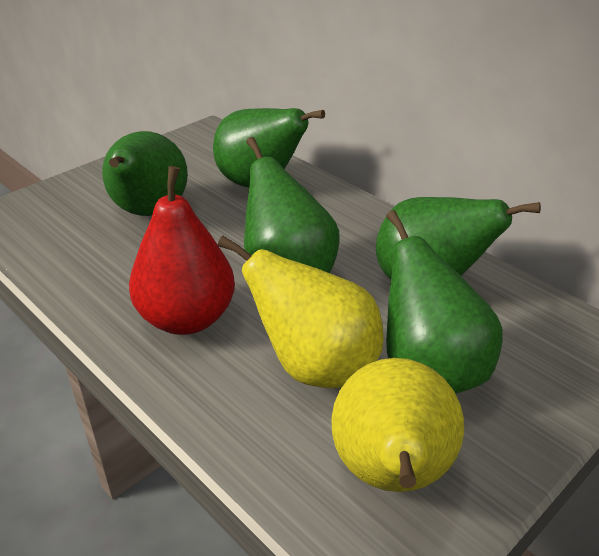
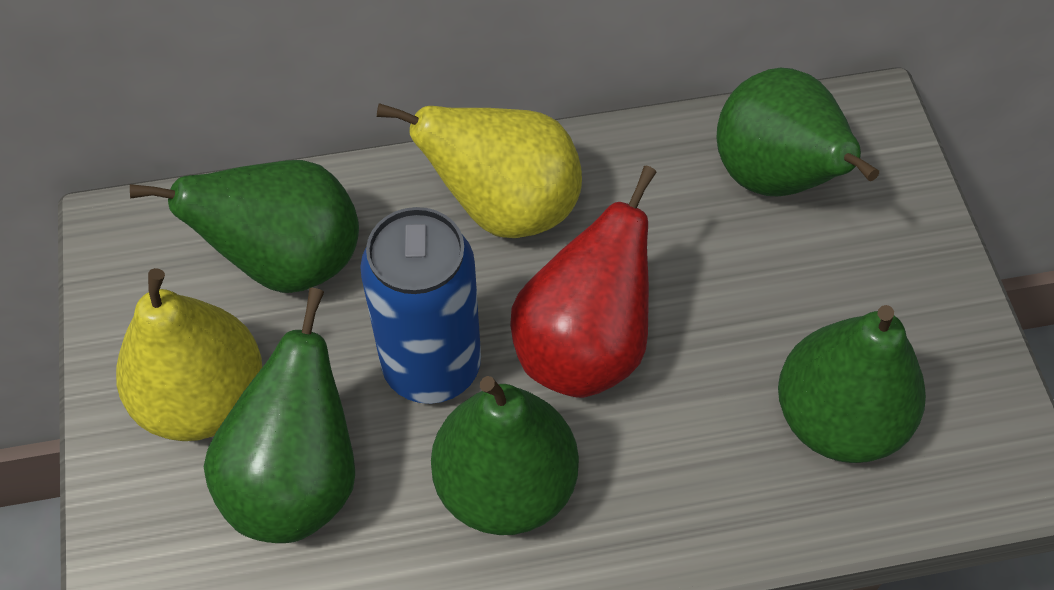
blue can: 0 -> 1

